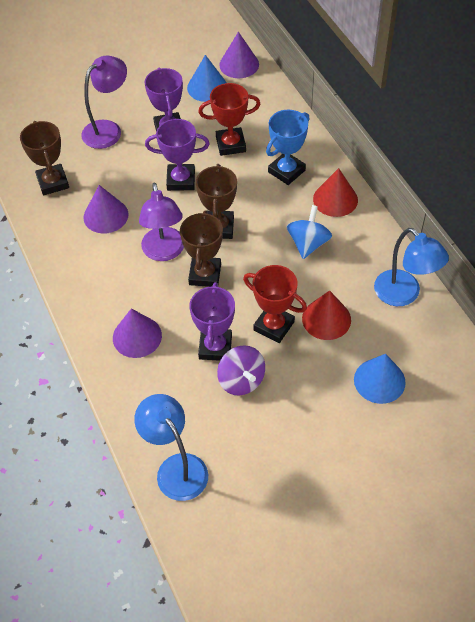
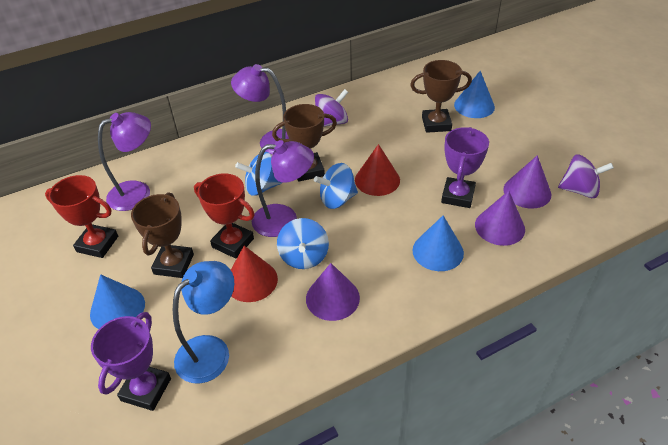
blue cone: 2 -> 3
blue lamp: 2 -> 1
blue spinning top: 1 -> 3
blue trophy: 1 -> 0
purple lamp: 2 -> 3
purple spinning top: 1 -> 2
purple trophy: 3 -> 2

